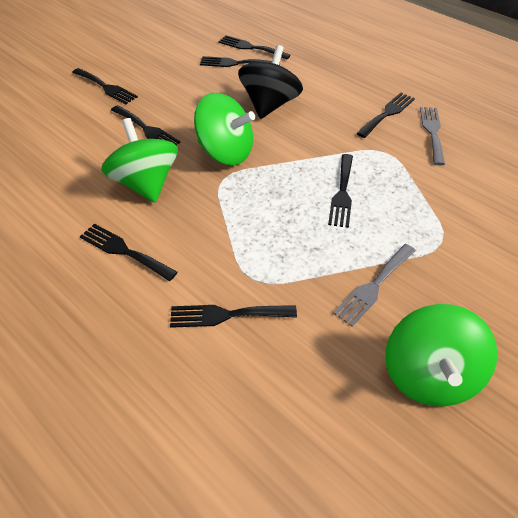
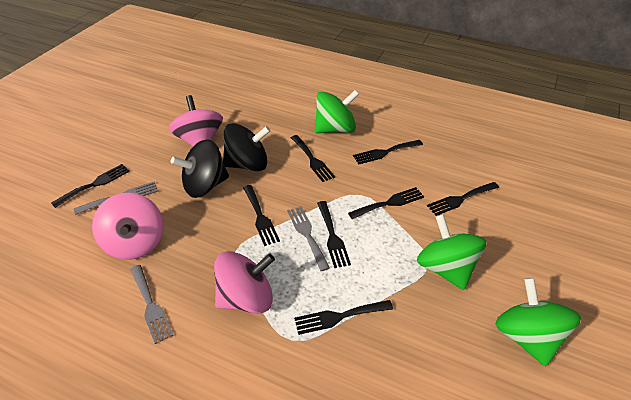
black spinning top: 1 -> 2
grey fork: 2 -> 3
pink spinning top: 0 -> 3

